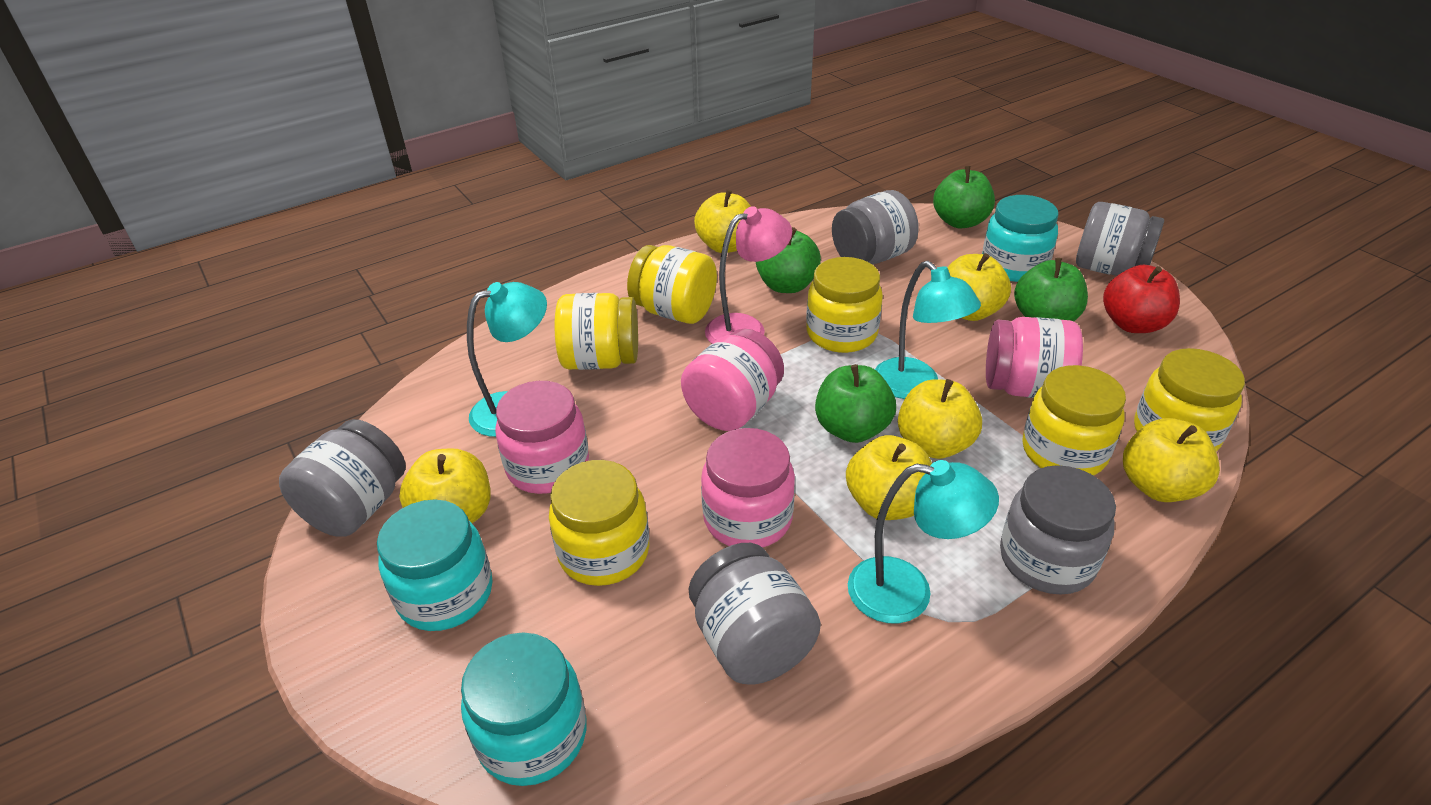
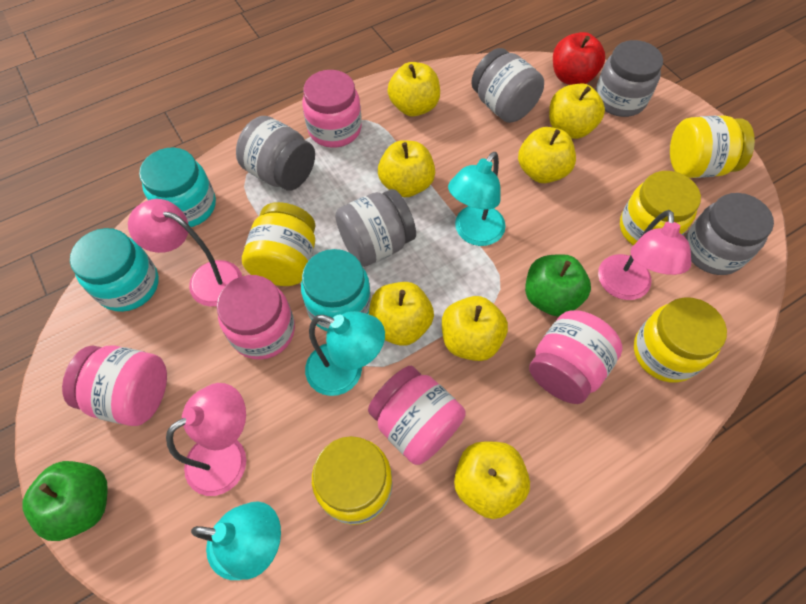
green apple: 4 -> 2
pink jar: 4 -> 5
pink lamp: 1 -> 3
yellow apple: 6 -> 7
yellow jar: 6 -> 5

